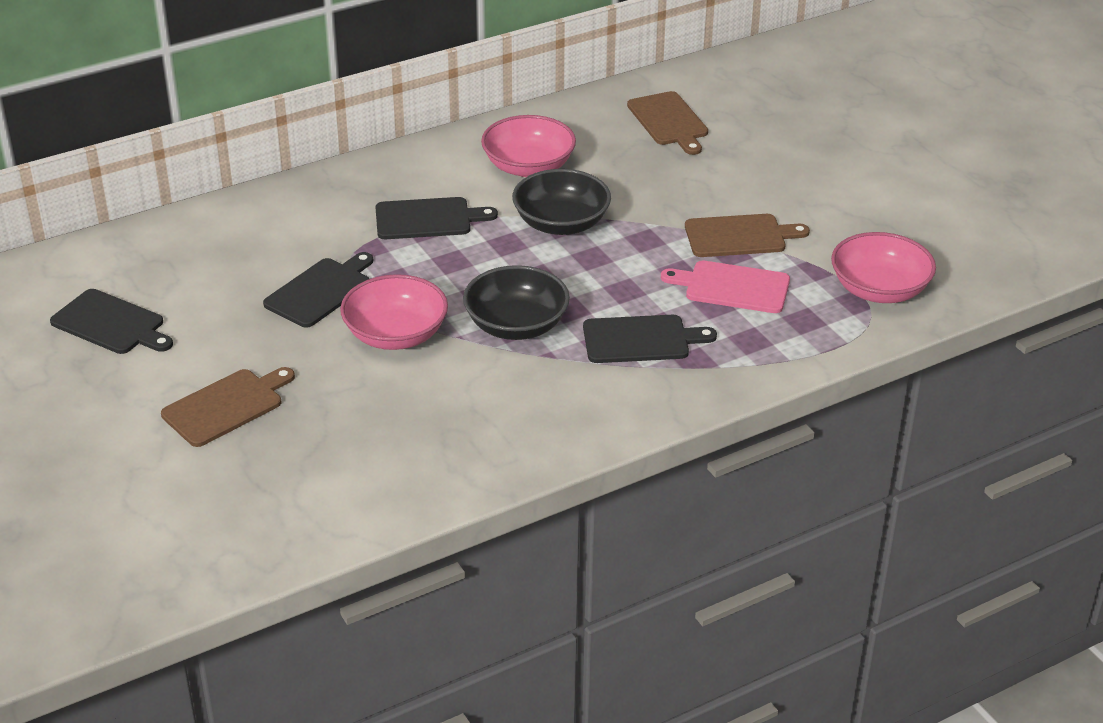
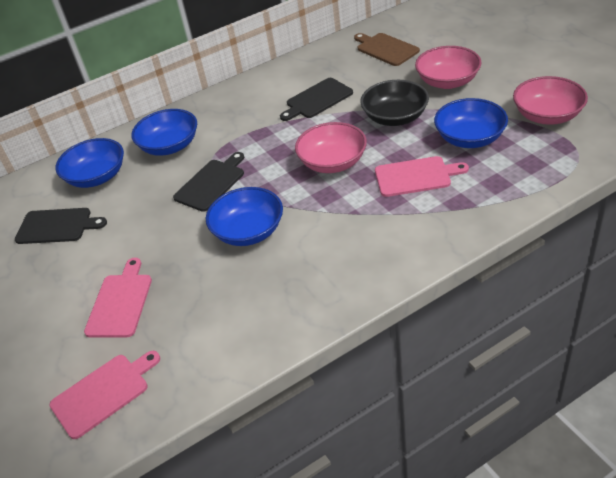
black bowl: 2 -> 1
black cutting board: 4 -> 3
blue bowl: 0 -> 4
brown cutting board: 3 -> 1
pink cutting board: 1 -> 3

